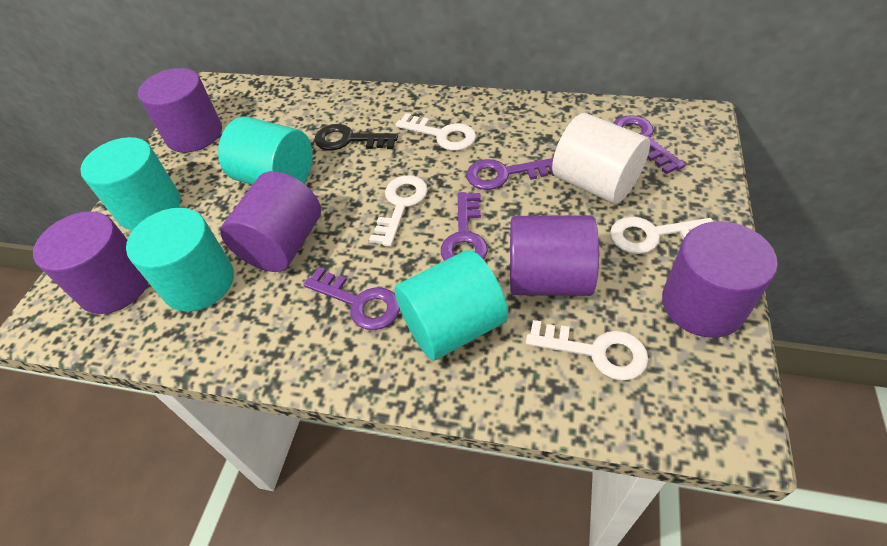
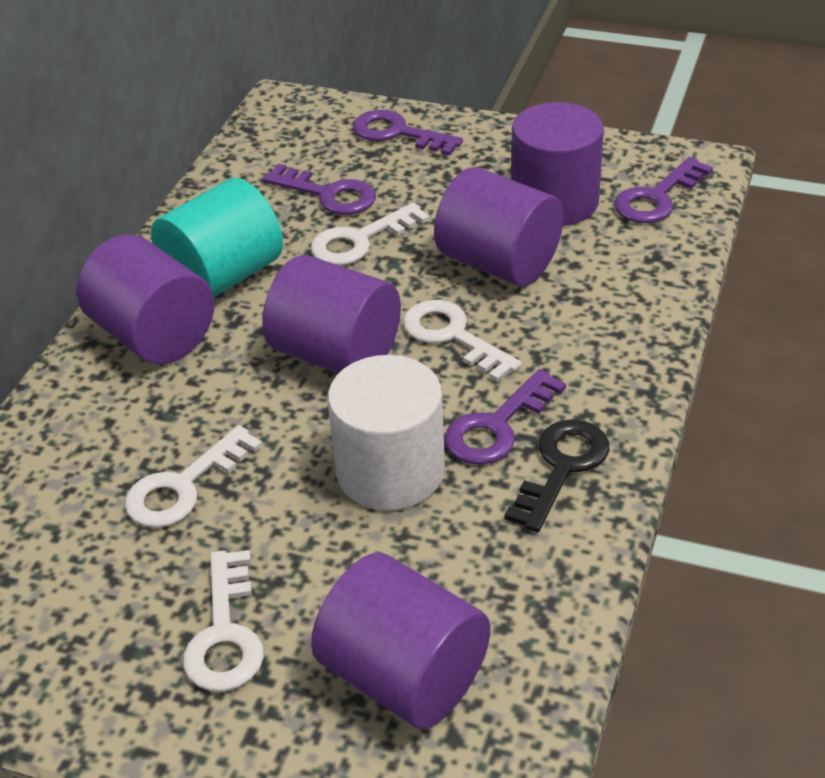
turquoise cylinder: 4 -> 1

